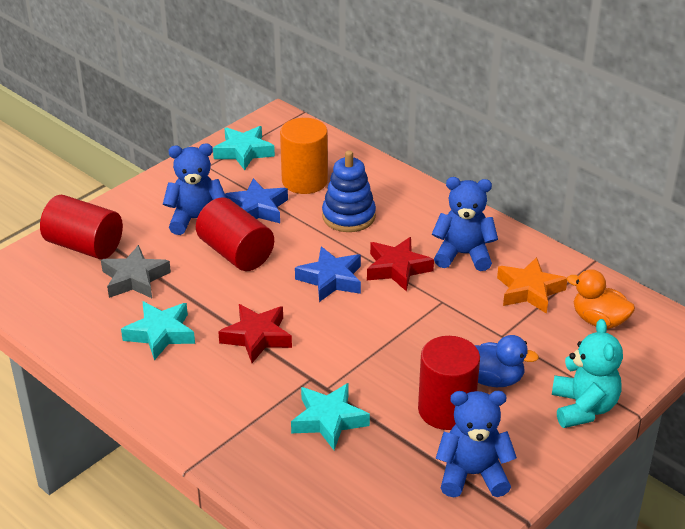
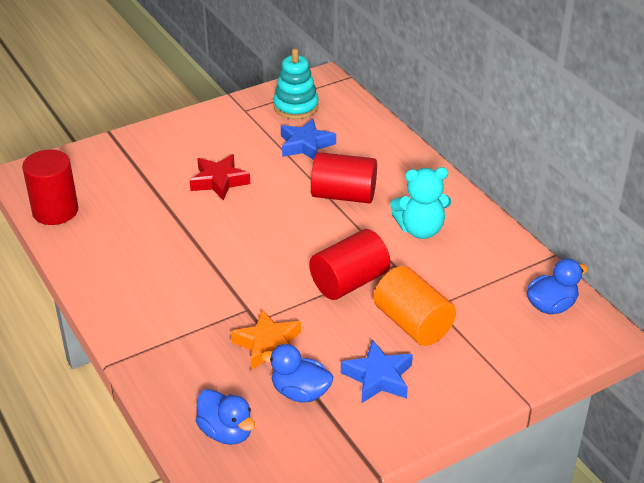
blue duck: 1 -> 3
blue stacking toy: 1 -> 0
blue teddy bear: 3 -> 0
grey star: 1 -> 0
orange duck: 1 -> 0
red star: 2 -> 1
turquoise stacking toy: 0 -> 1
turquoise star: 3 -> 0

